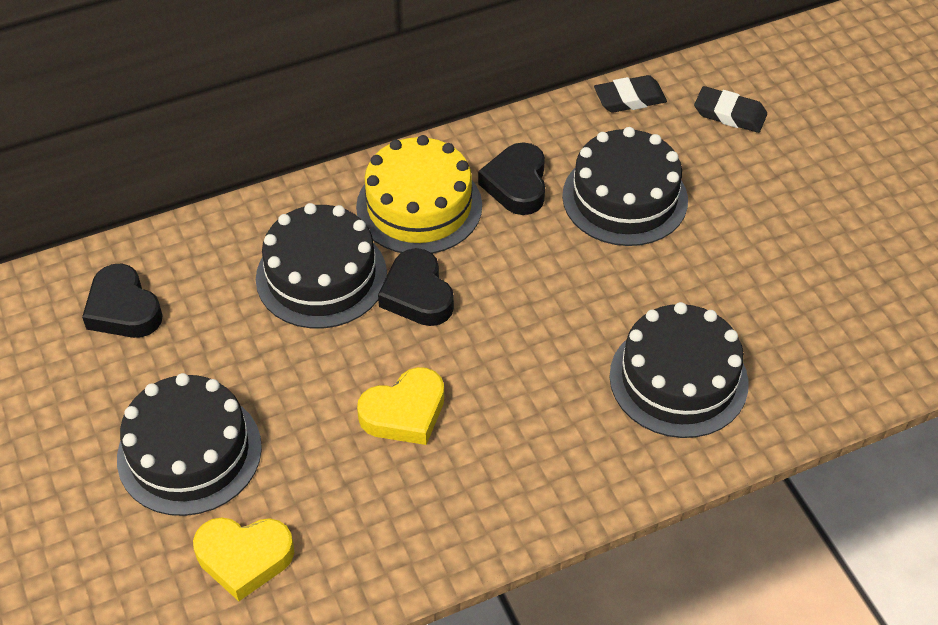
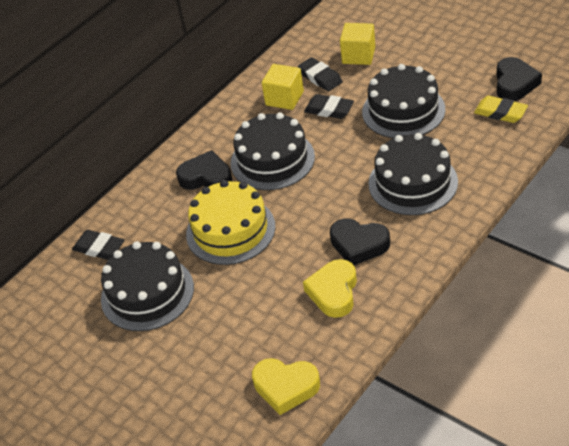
black eraser: 2 -> 3
yellow cube: 0 -> 2
yellow eraser: 0 -> 1

